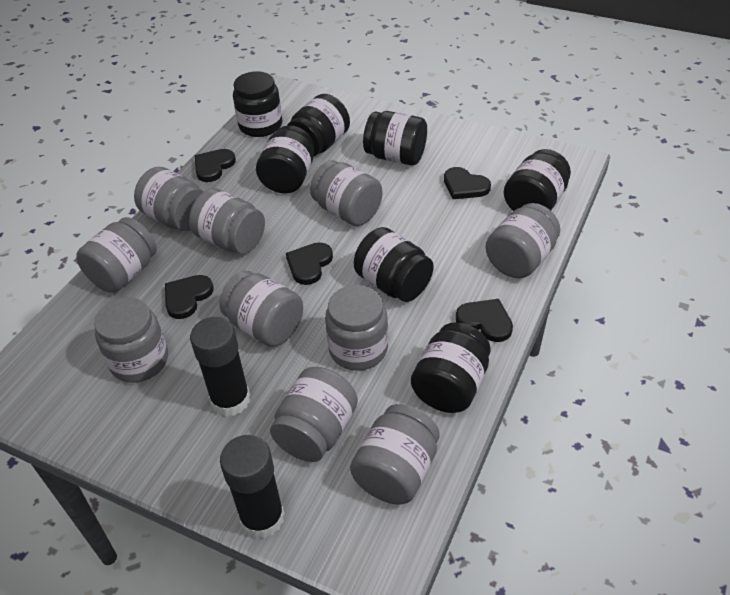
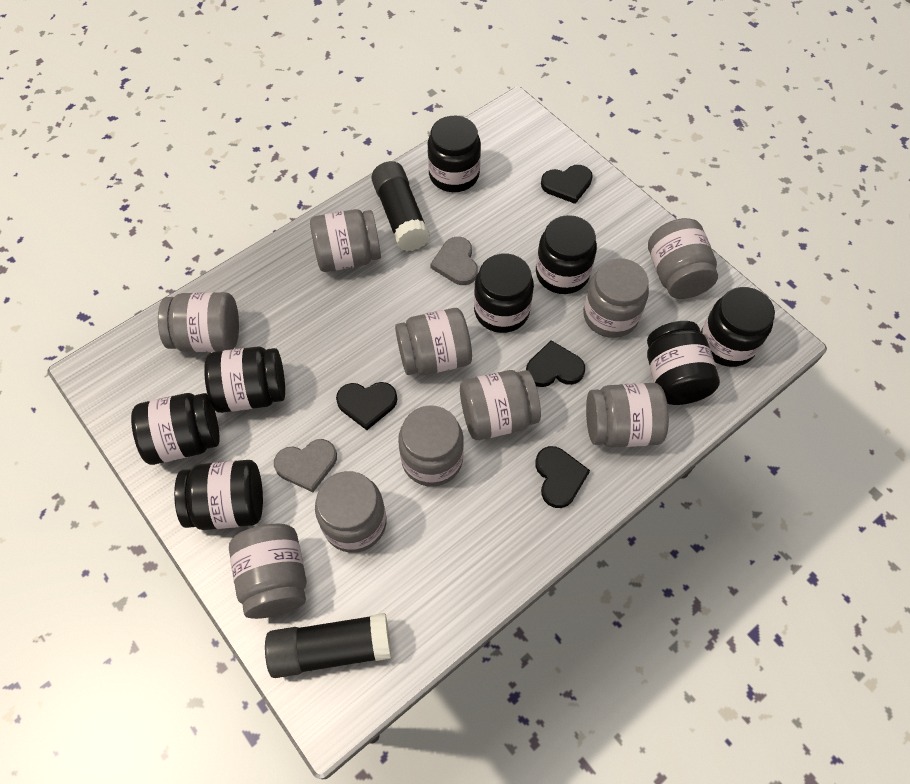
black heart: 5 -> 4
black jar: 7 -> 8
grey heart: 0 -> 2

